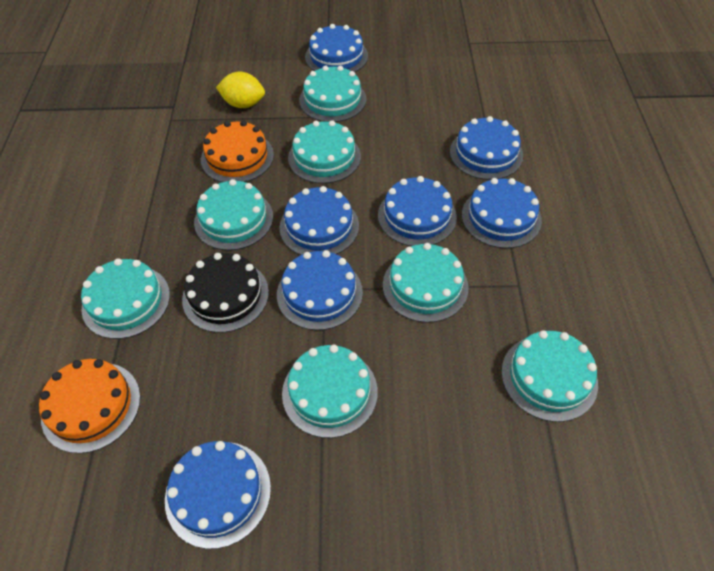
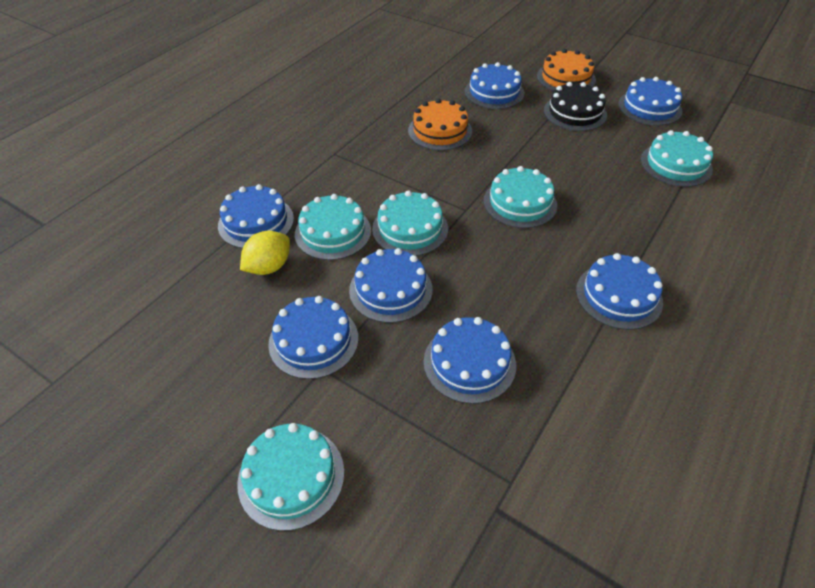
turquoise cake: 7 -> 5

